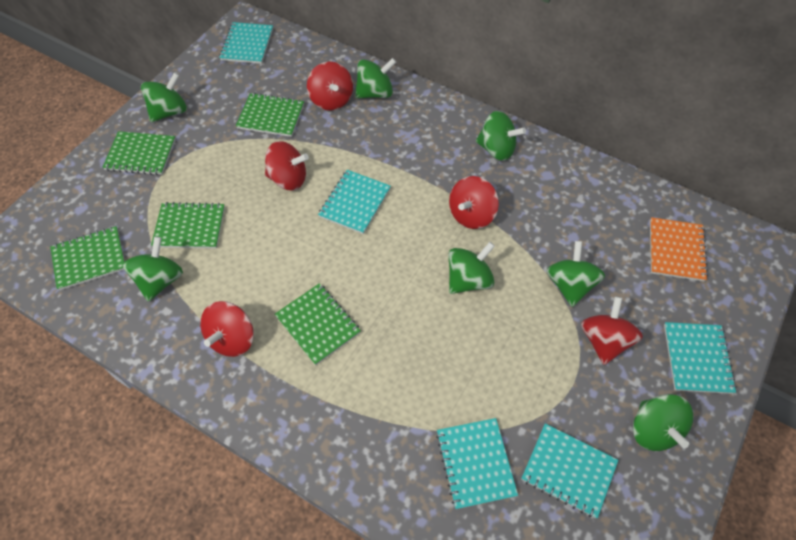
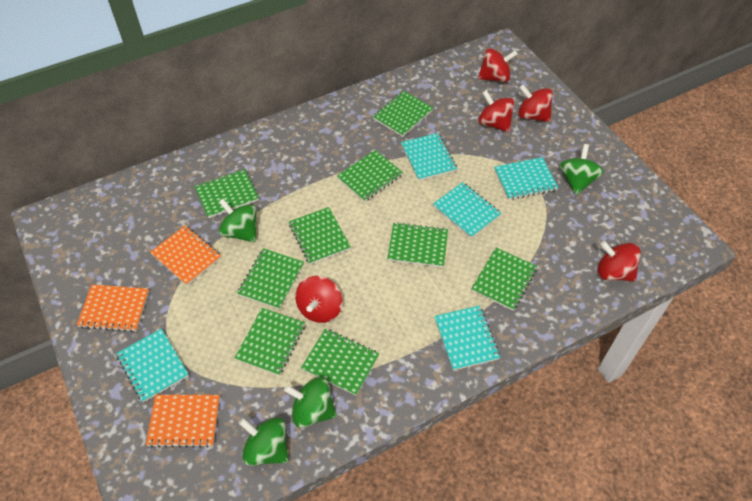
green notebook: 5 -> 9
green spinning top: 7 -> 4
orange notebook: 1 -> 3

